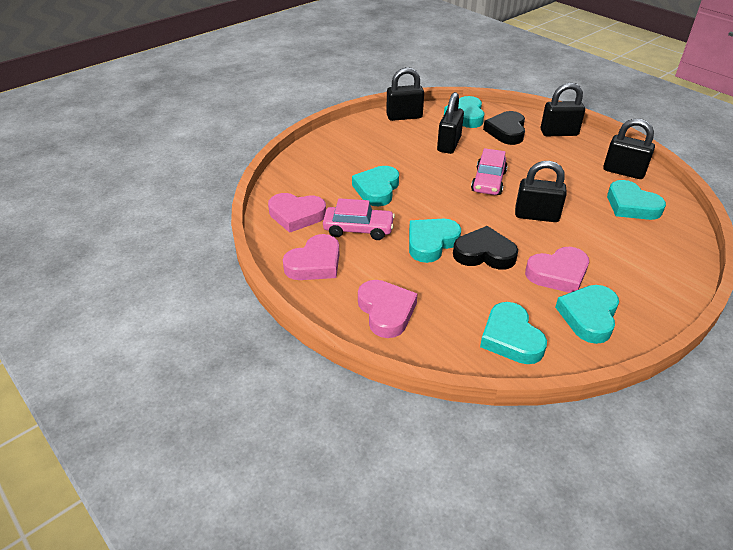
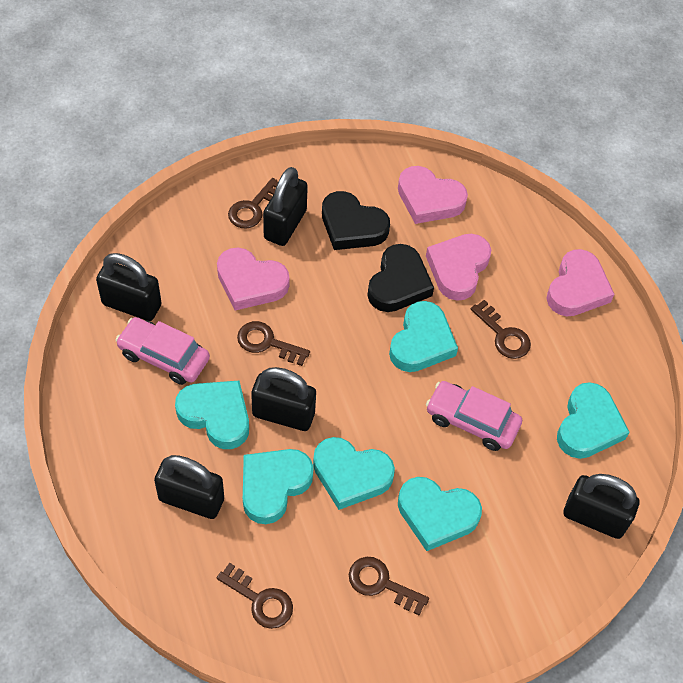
brown key: 0 -> 5

